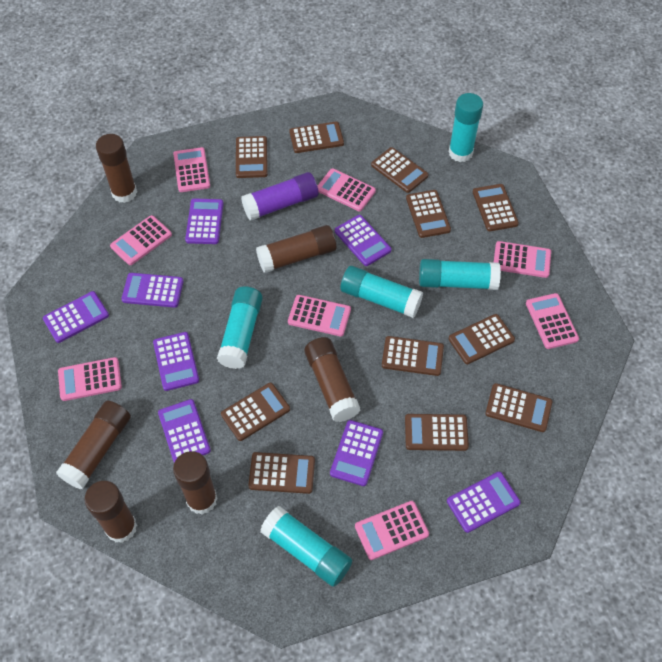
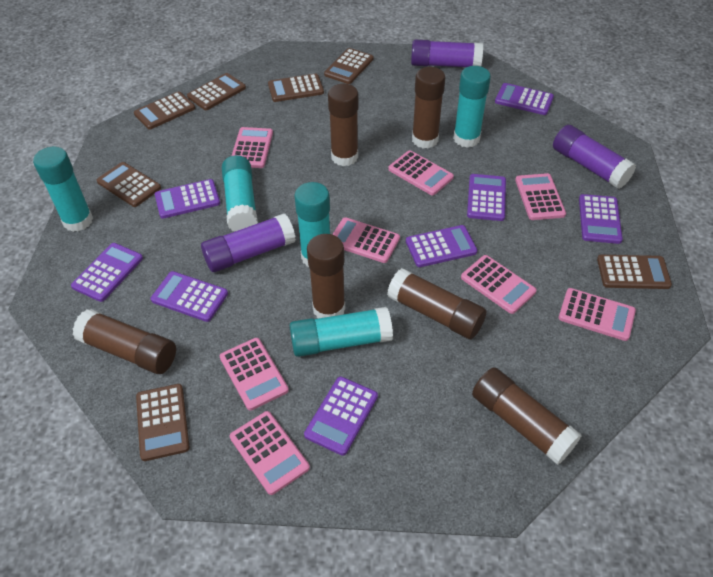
brown calculator: 11 -> 7
purple glue stick: 1 -> 3

